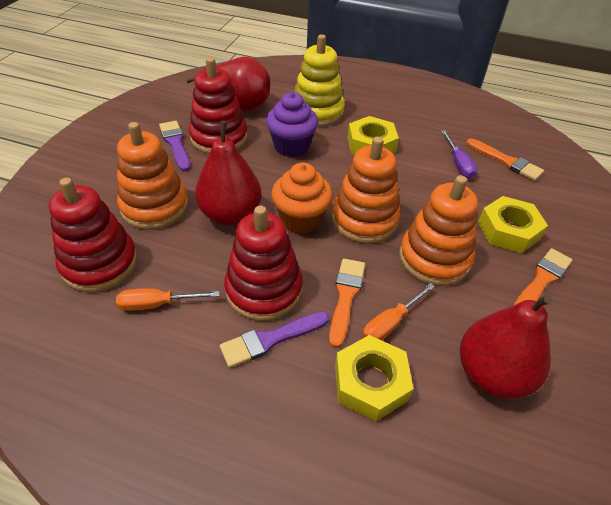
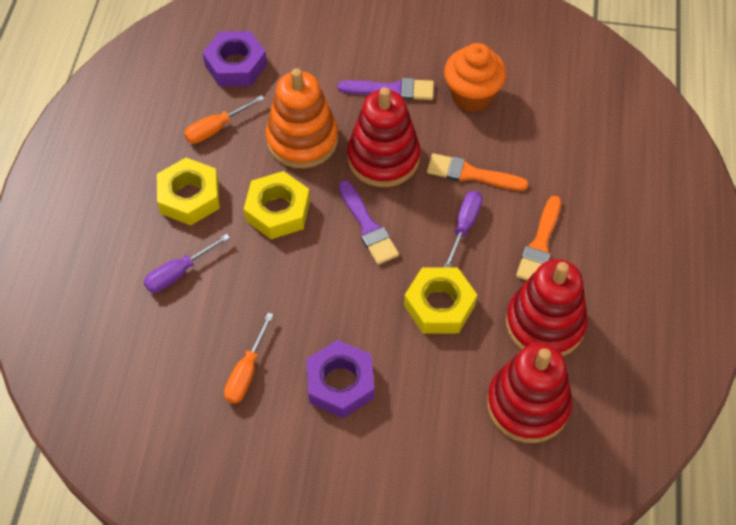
orange brush: 3 -> 2
orange stacking toy: 3 -> 1
purple cupcake: 1 -> 0
purple nut: 0 -> 2
purple screwdriver: 1 -> 2
red pear: 3 -> 0
yellow stacking toy: 1 -> 0

